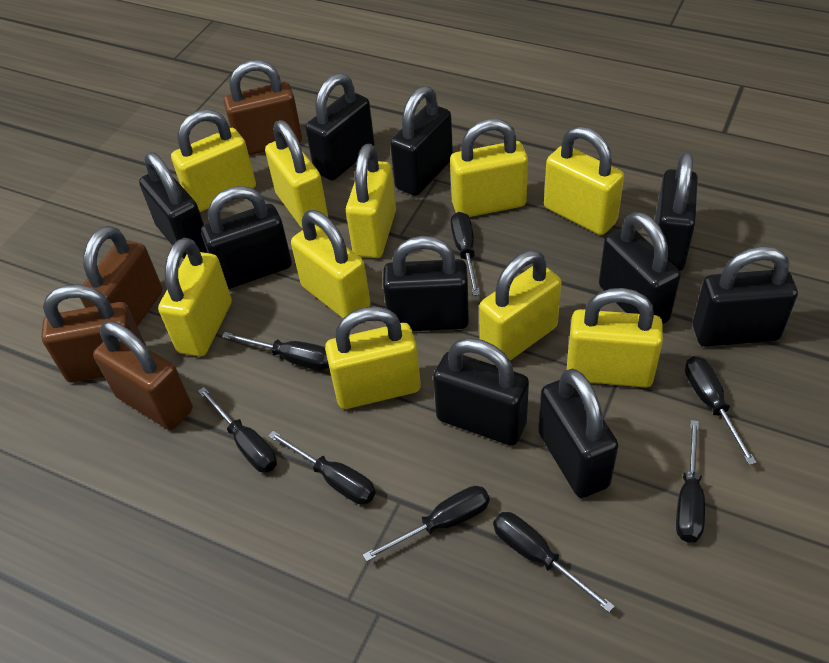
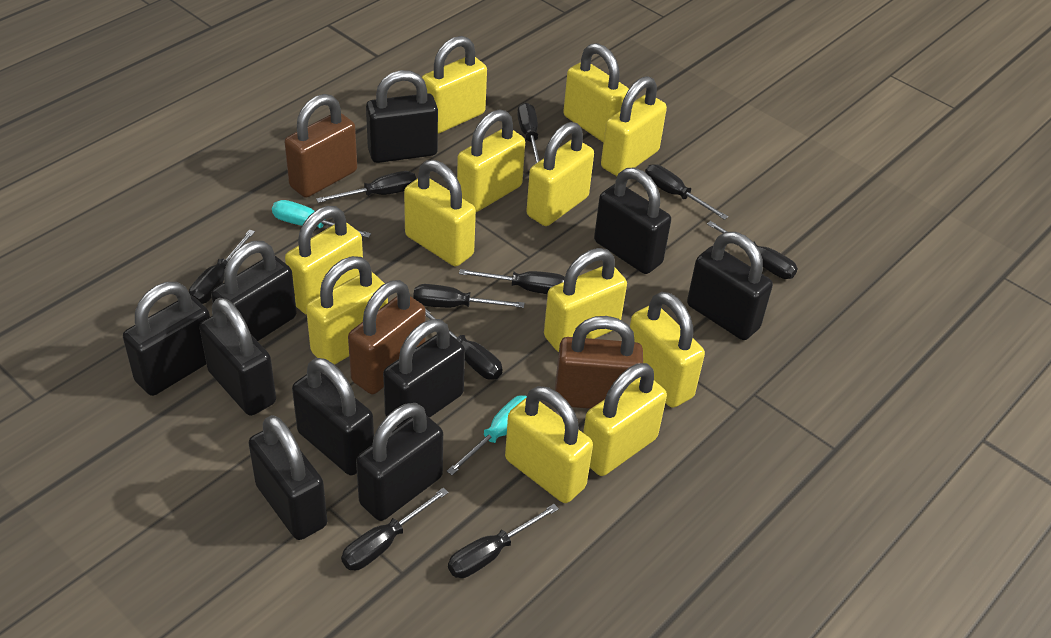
black screwdriver: 8 -> 10
brown padlock: 4 -> 3
turquoise screwdriver: 0 -> 2
yellow padlock: 10 -> 12

